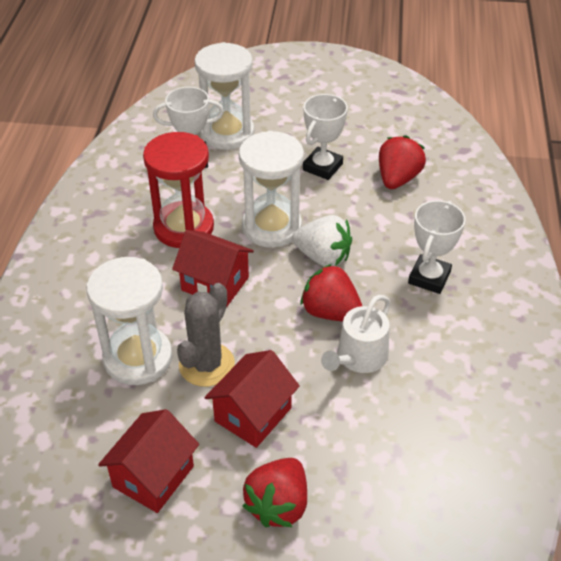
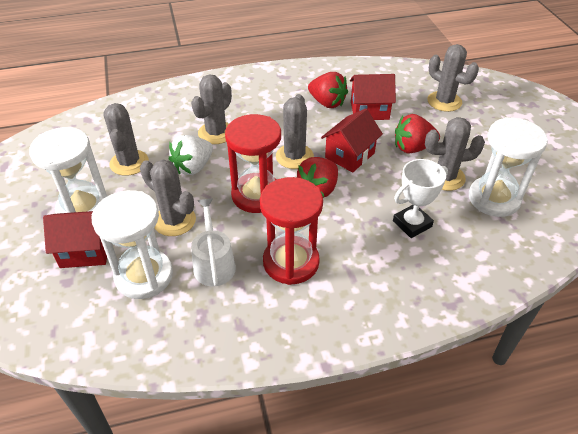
grey cactus: 1 -> 6
red hourglass: 1 -> 2
white trophy: 3 -> 1

